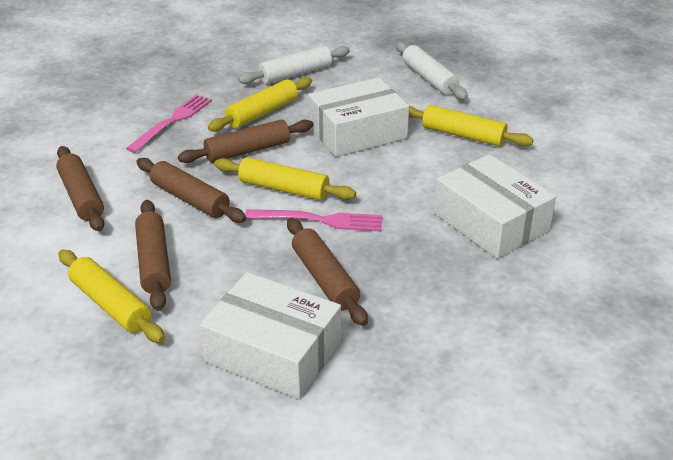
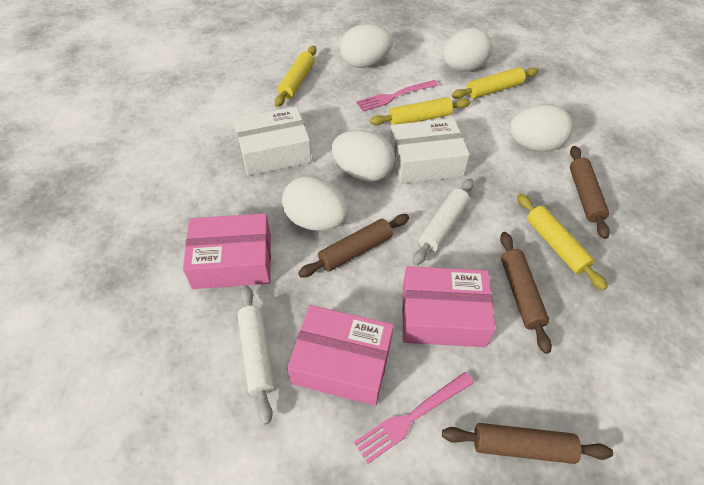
brown rolling pin: 5 -> 4
pink box: 0 -> 3
white box: 3 -> 2
white egg: 0 -> 5

